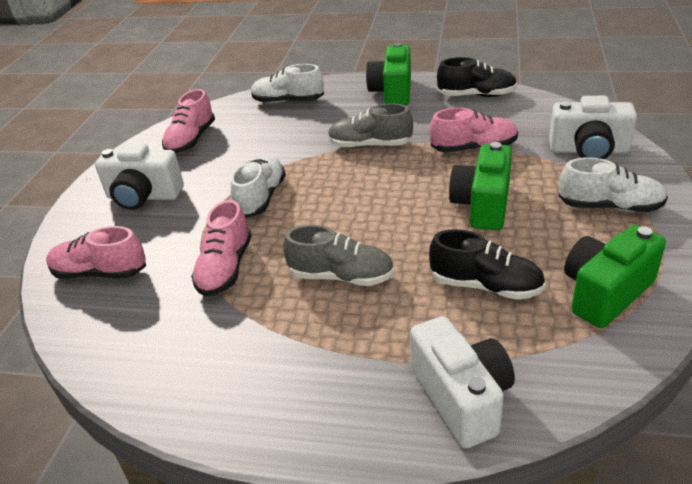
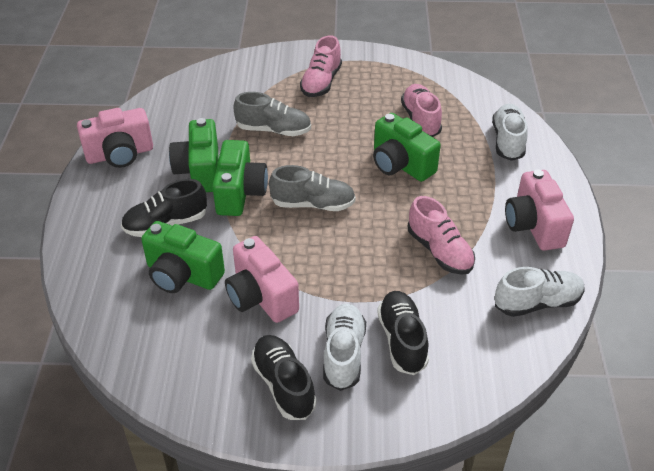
black shoe: 2 -> 3
green camera: 3 -> 4
pink camera: 0 -> 3
pink shoe: 4 -> 3
white camera: 3 -> 0

